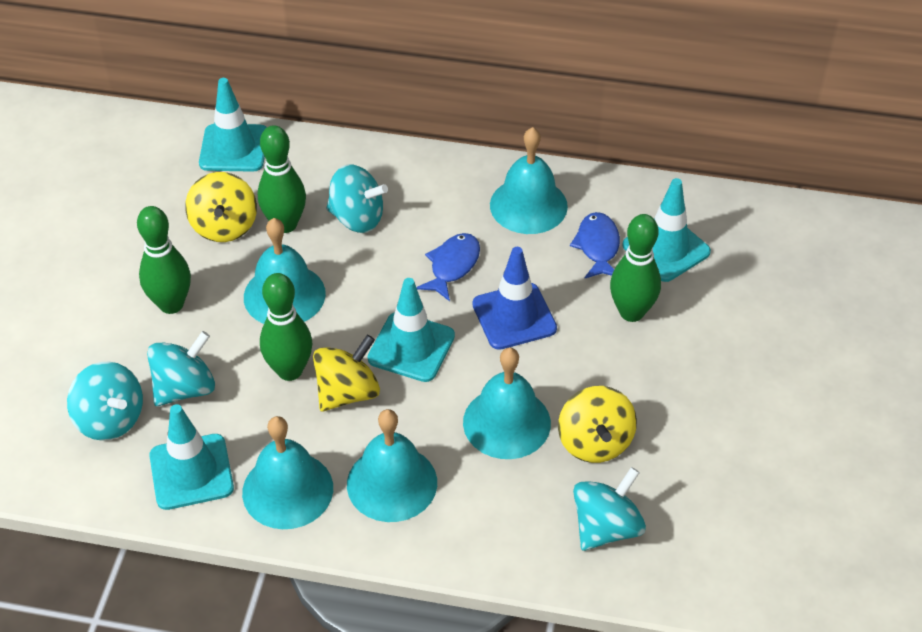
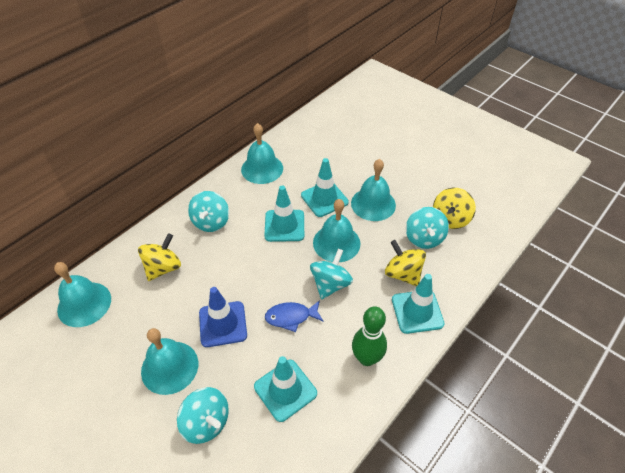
blue fish: 2 -> 1
green bowling pin: 4 -> 1

